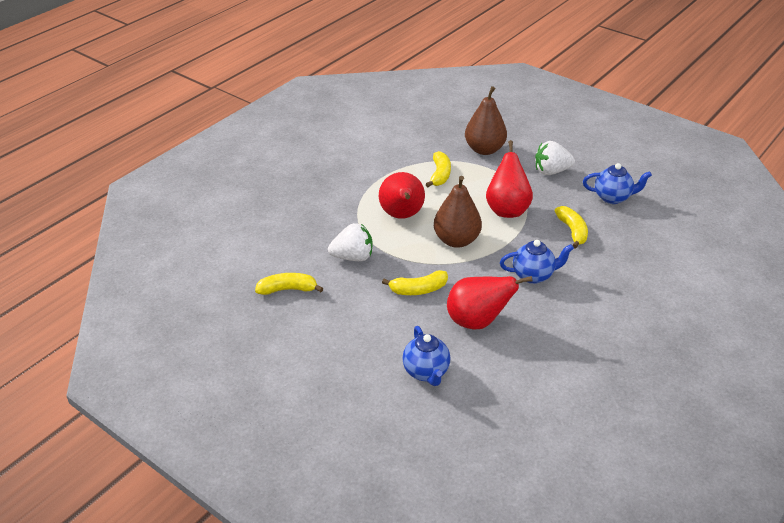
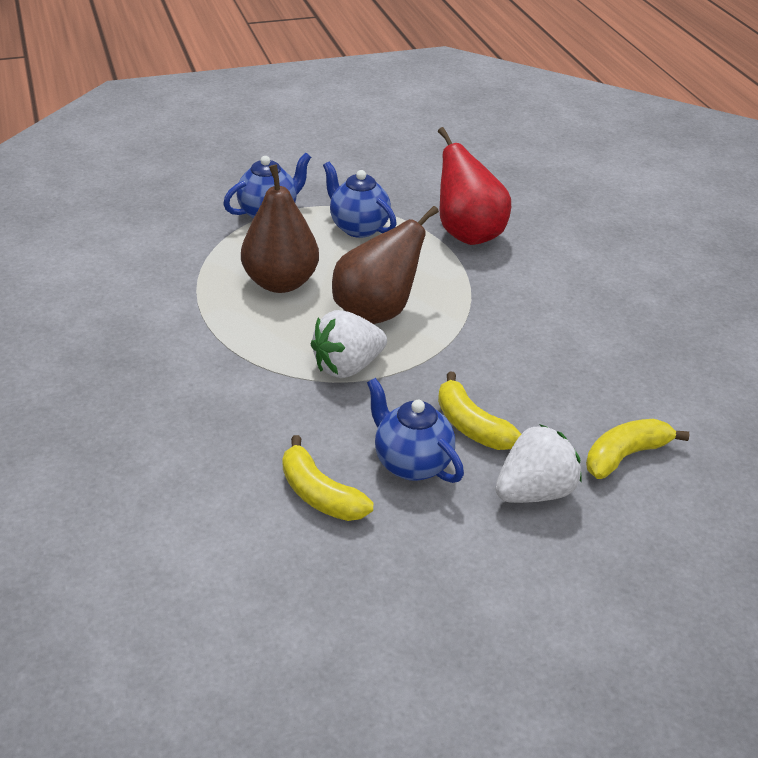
red pear: 3 -> 1
yellow banana: 4 -> 3

